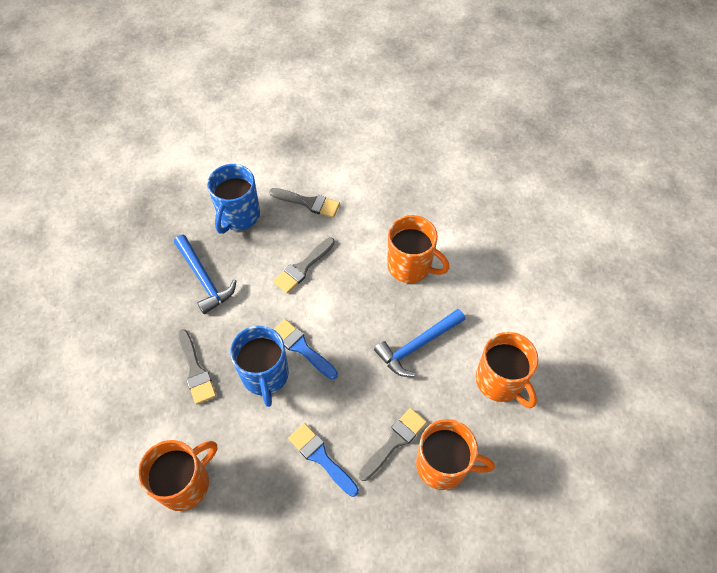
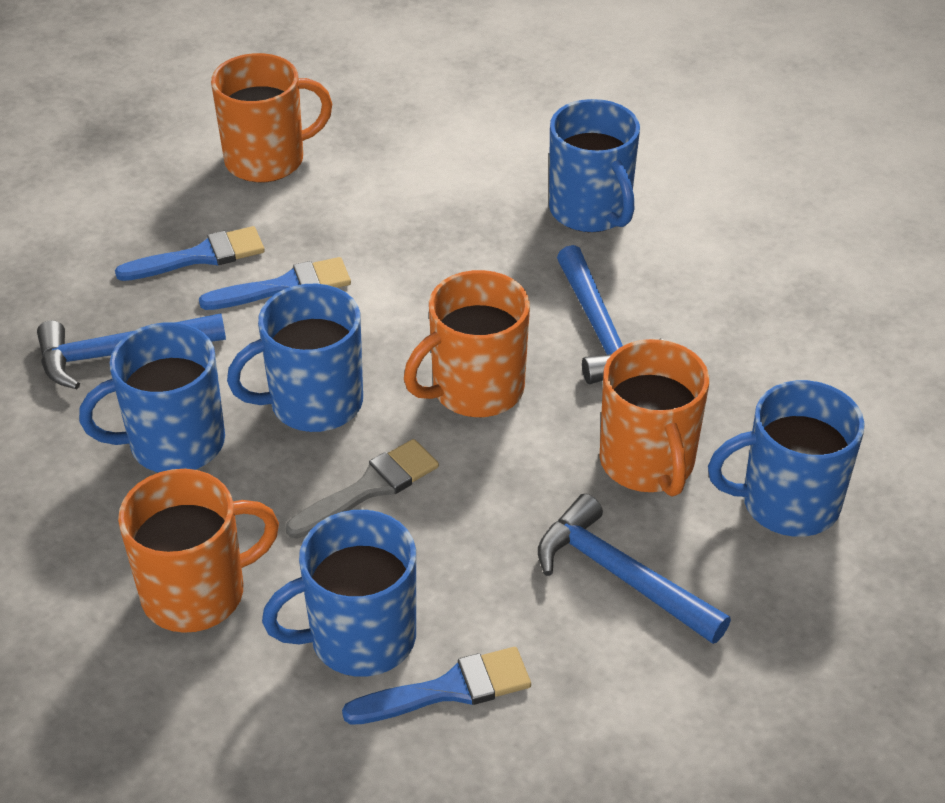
blue brush: 2 -> 3
blue hammer: 2 -> 3
blue mug: 2 -> 5
grey brush: 4 -> 1

